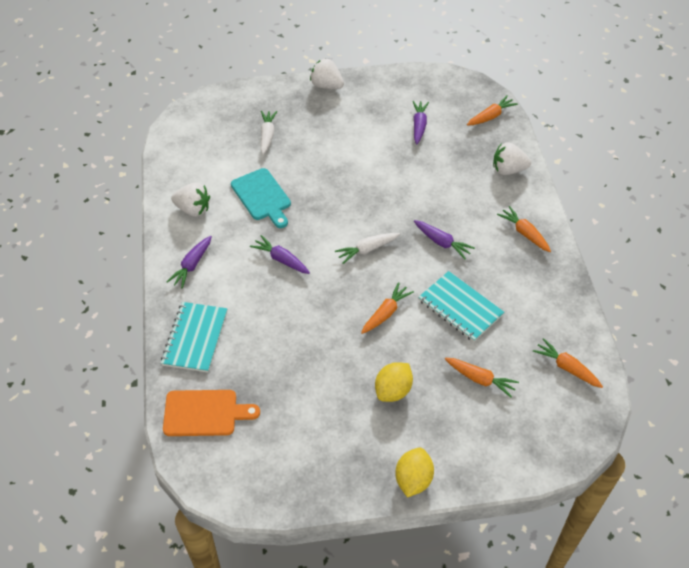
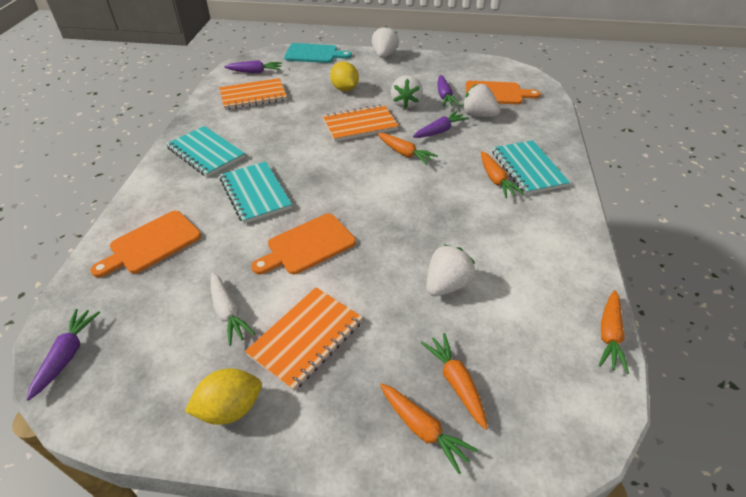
orange cutting board: 1 -> 3
orange notebook: 0 -> 3
turquoise notebook: 2 -> 3
white carrot: 2 -> 1
white strawberry: 3 -> 4

